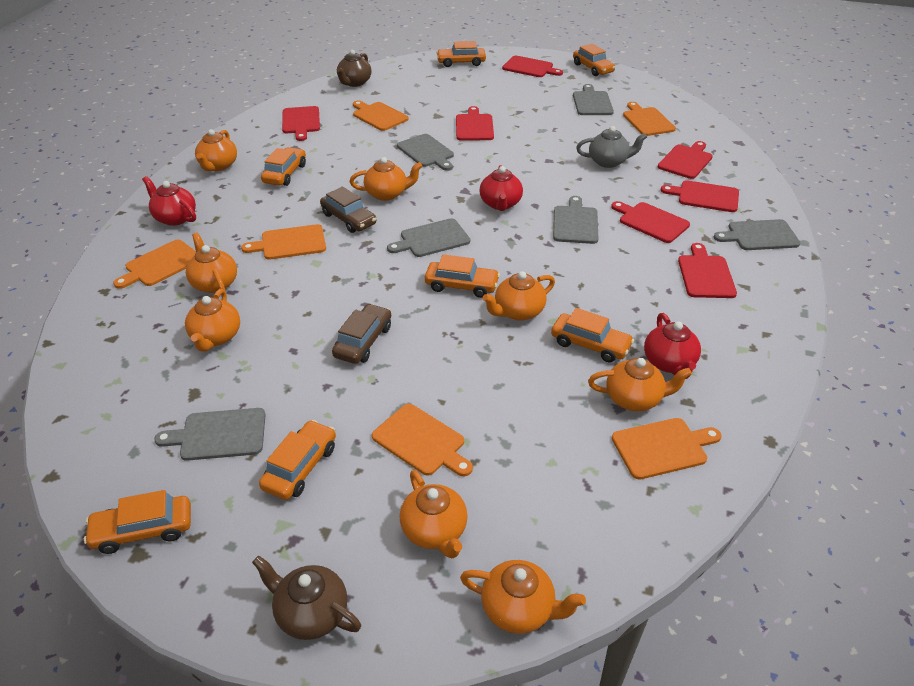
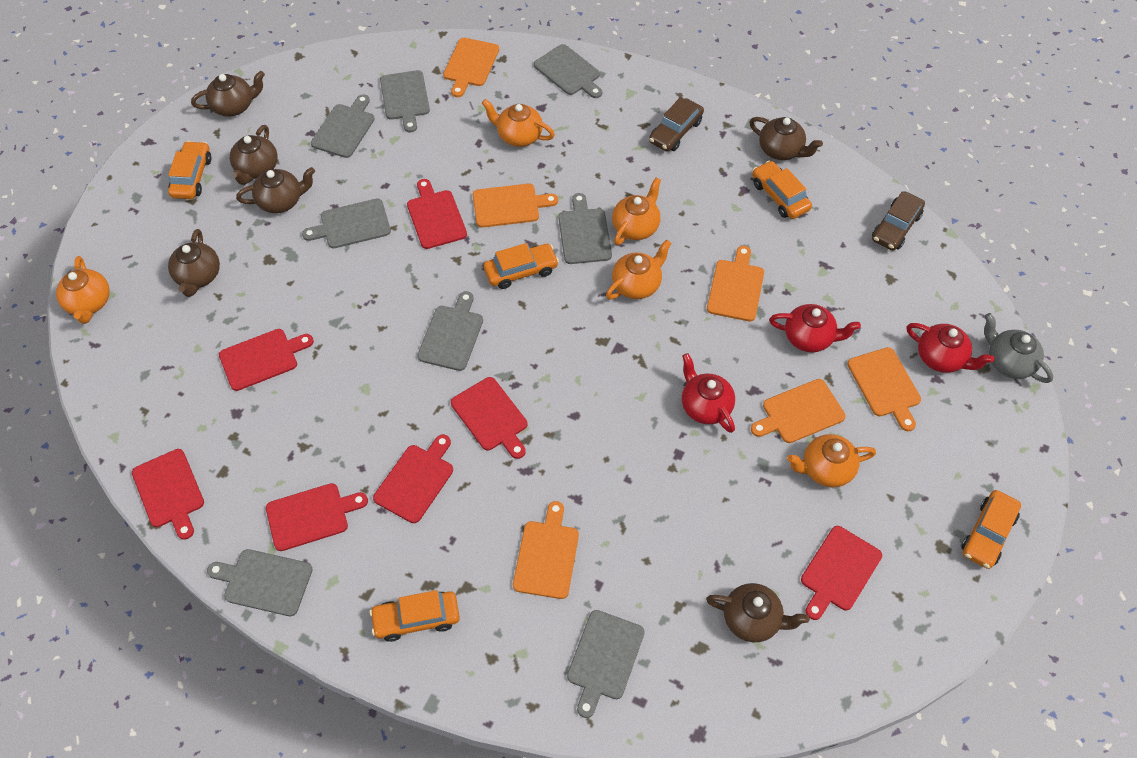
brown teapot: 2 -> 6
grey cutting board: 6 -> 8
orange car: 7 -> 5
orange teapot: 8 -> 5

